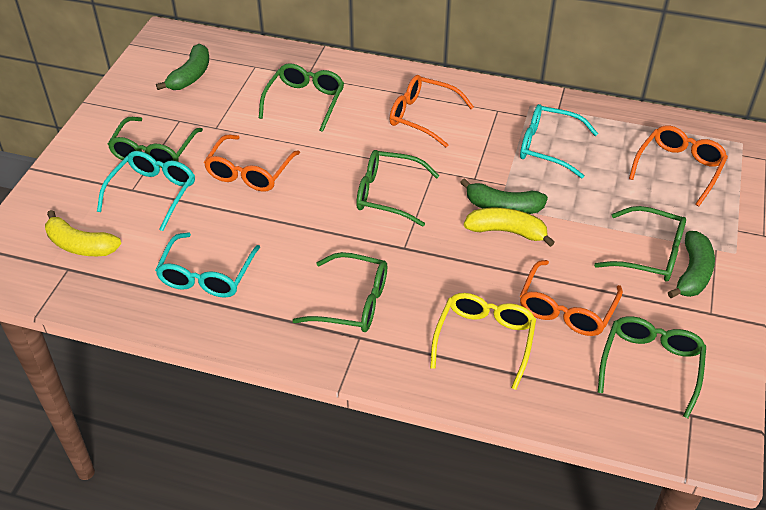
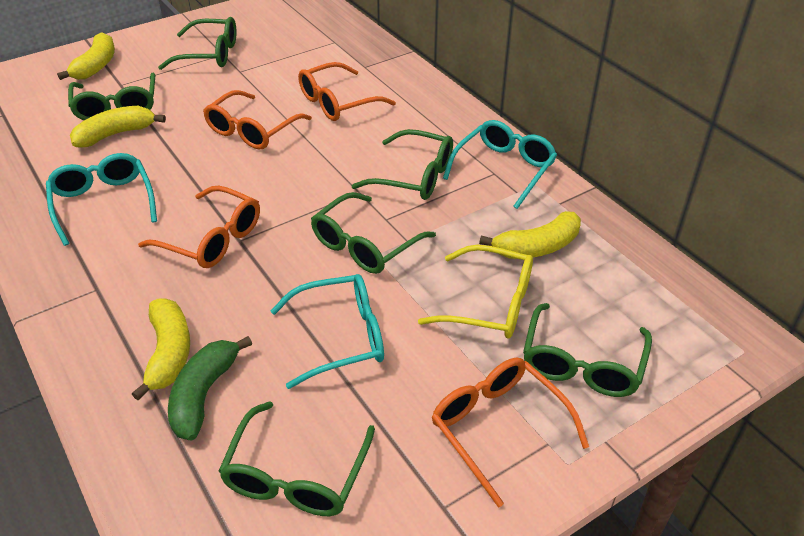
green banana: 3 -> 1
yellow banana: 2 -> 4

